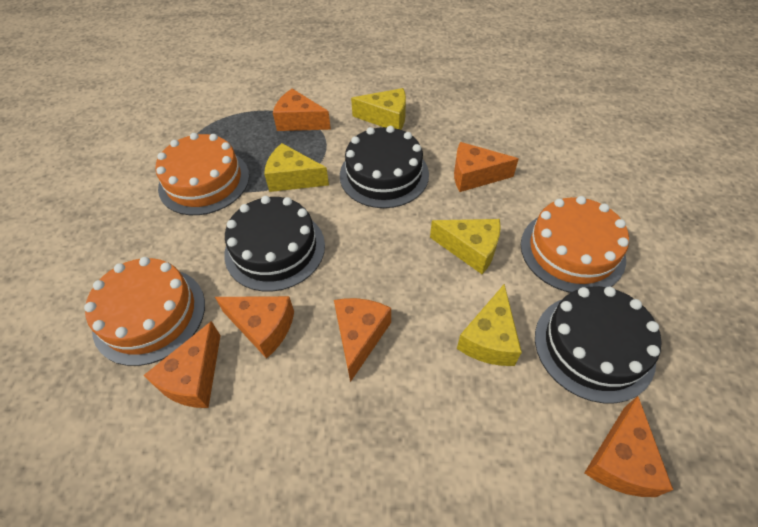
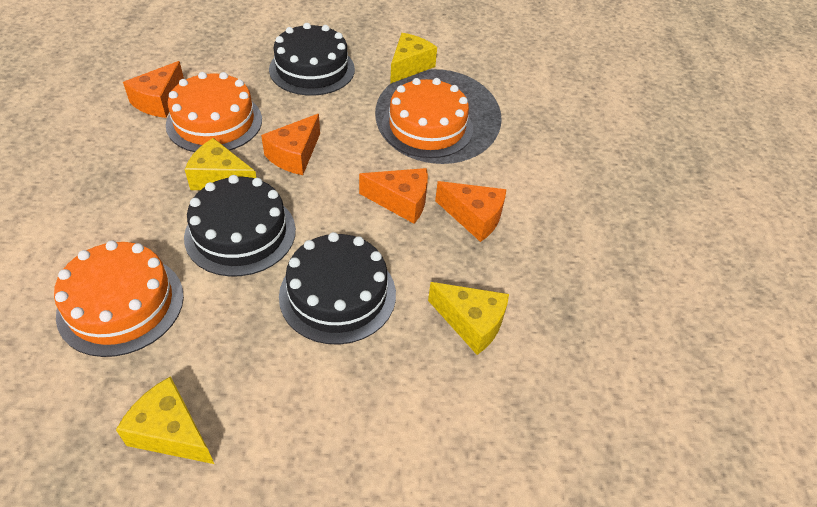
orange cheese: 6 -> 4

